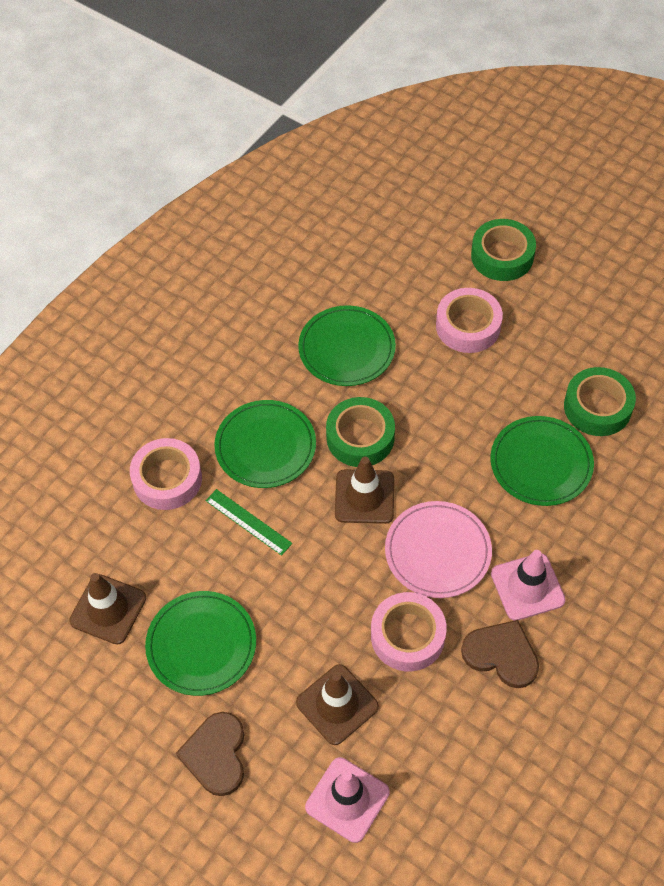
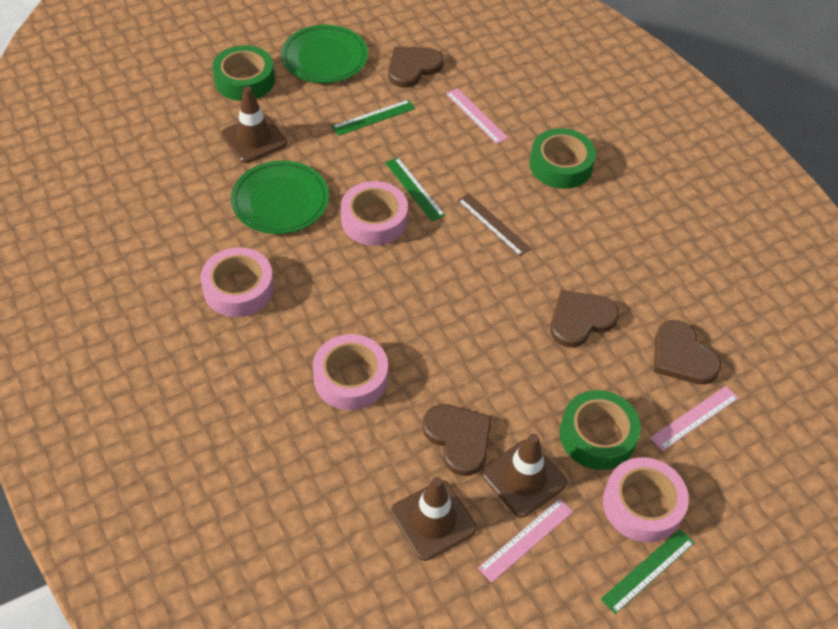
brown heart: 2 -> 4
brown ruler: 0 -> 1
green plate: 4 -> 2
green ruler: 1 -> 3
pink plate: 1 -> 0
pink ruler: 0 -> 3
pink tape: 3 -> 4
pink traffic cone: 2 -> 0

